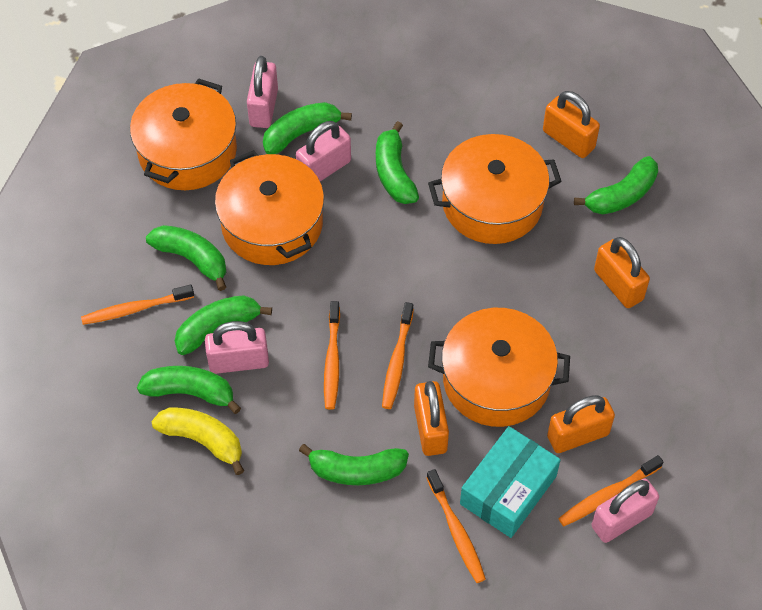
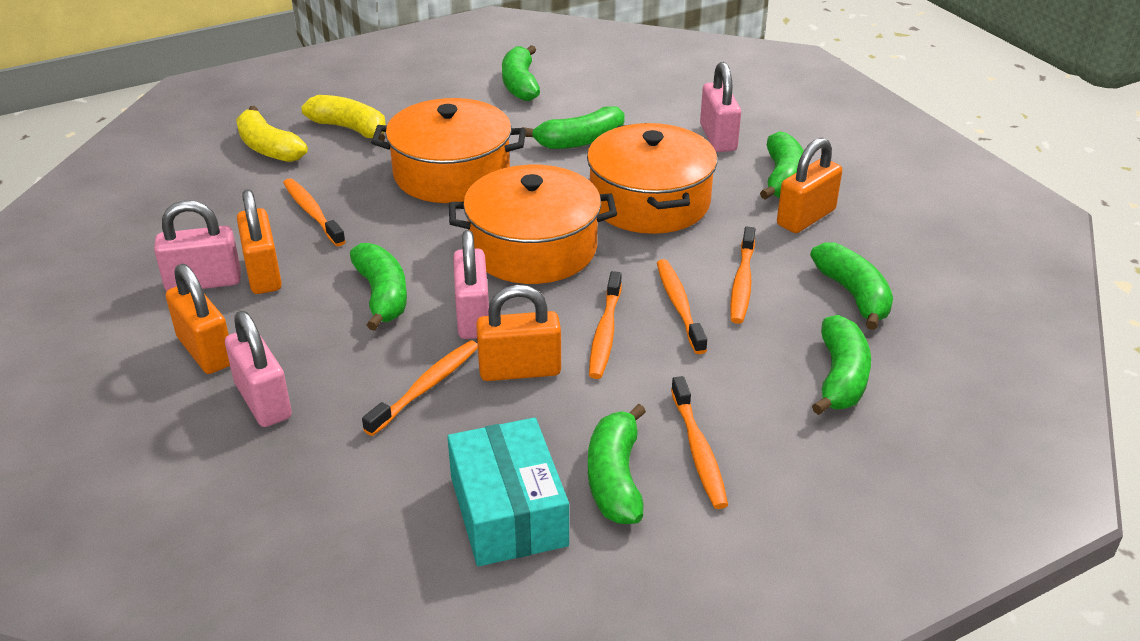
orange pot: 4 -> 3
orange toothbrush: 5 -> 6
yellow banana: 1 -> 2

